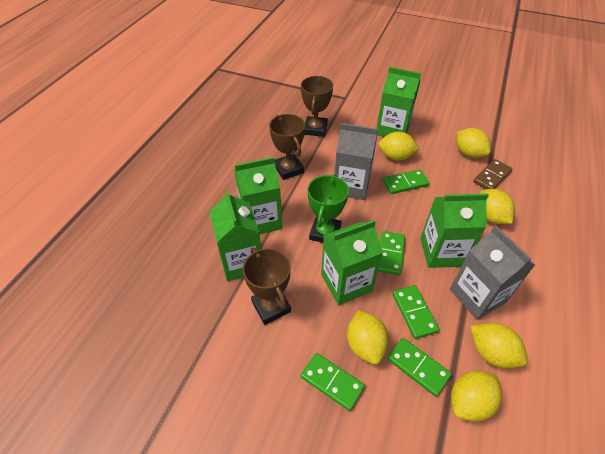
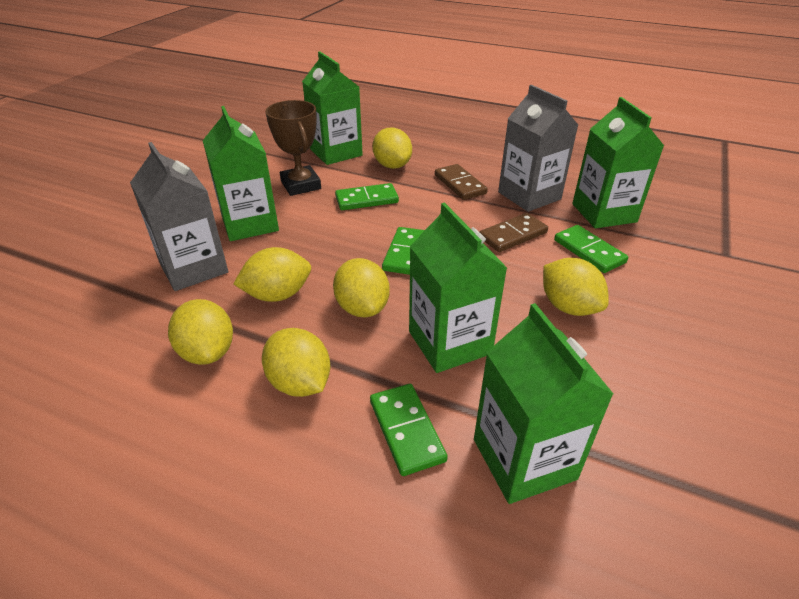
brown domino: 1 -> 2
brown trophy: 3 -> 1
green domino: 5 -> 4
green trophy: 1 -> 0

